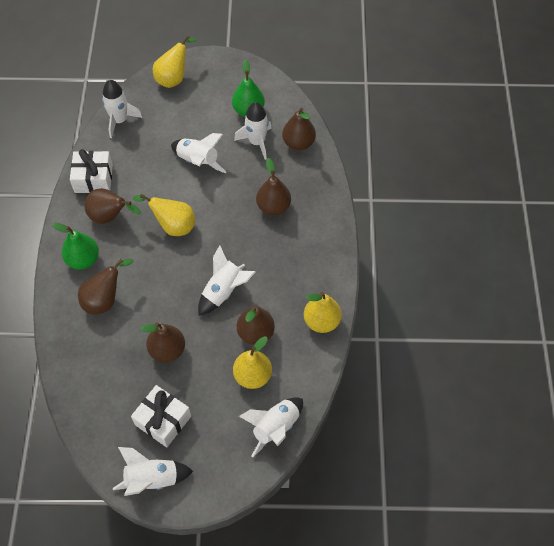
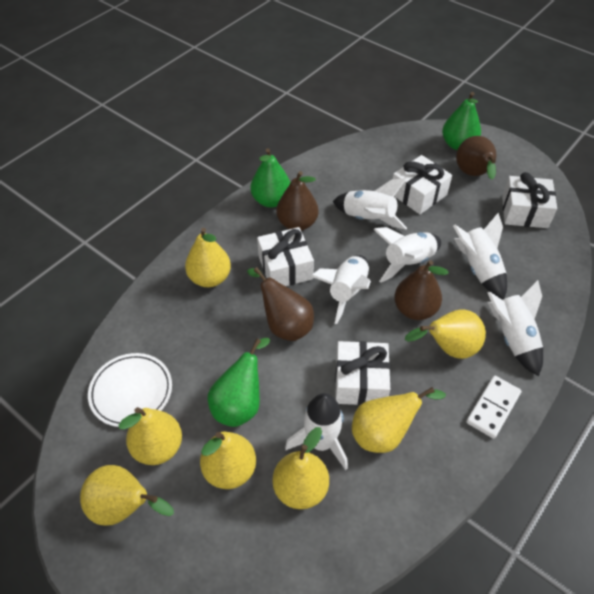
brown pear: 6 -> 4
green pear: 2 -> 3
white domino: 0 -> 1
white gift: 2 -> 4
white plate: 0 -> 1
yellow pear: 4 -> 7

